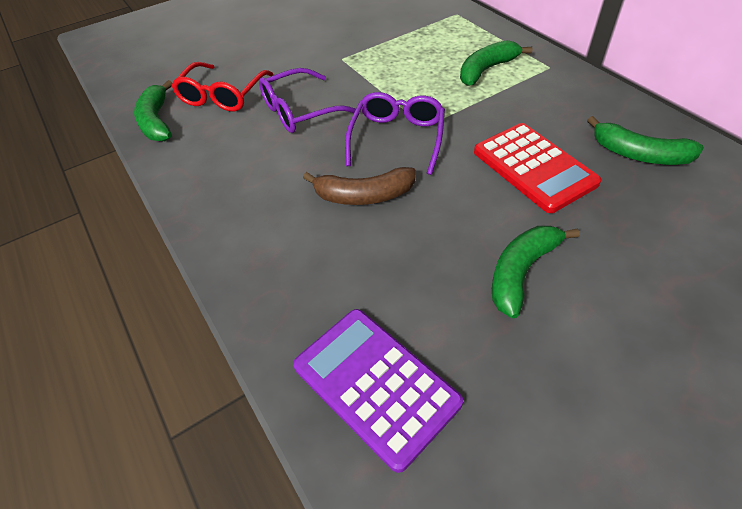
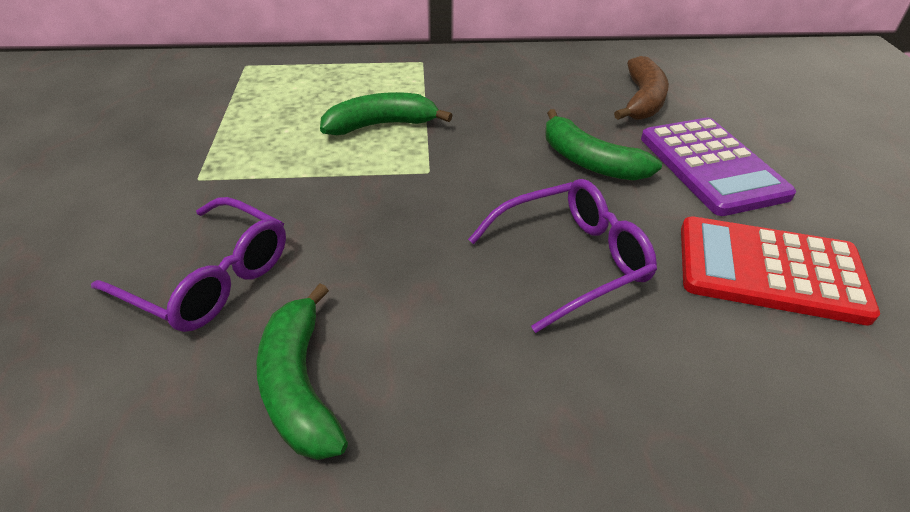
green banana: 4 -> 3
red glasses: 1 -> 0

